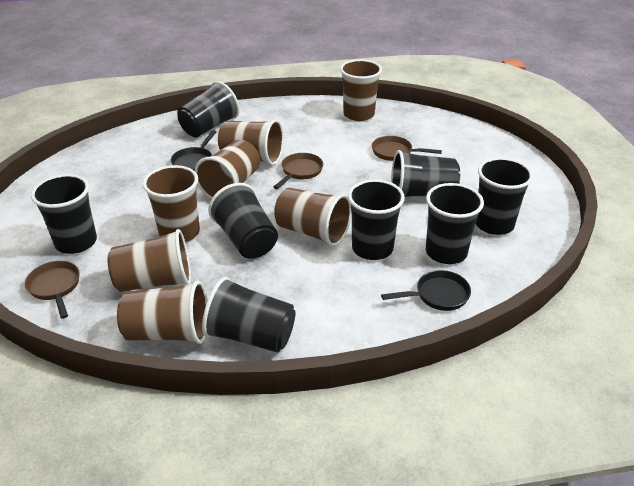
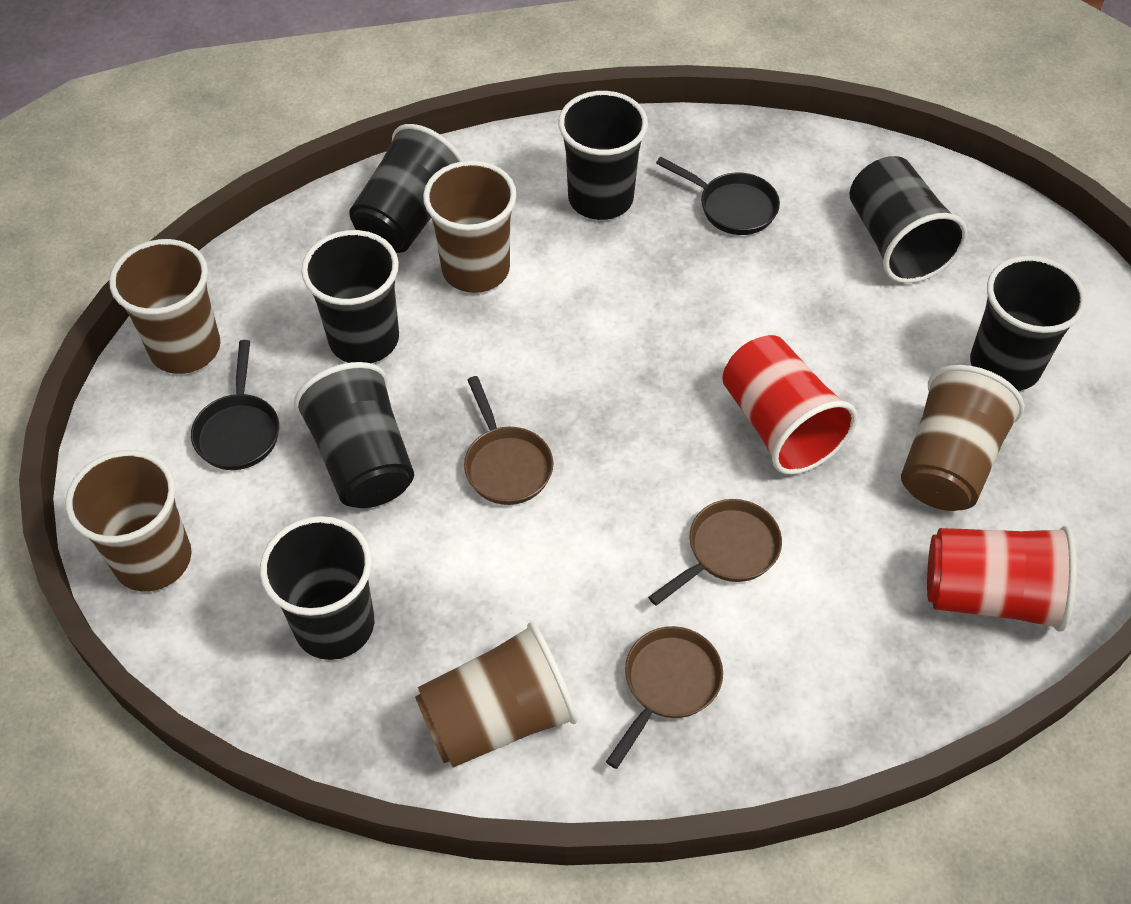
black cup: 8 -> 7
brown cup: 7 -> 5
red cup: 0 -> 2

